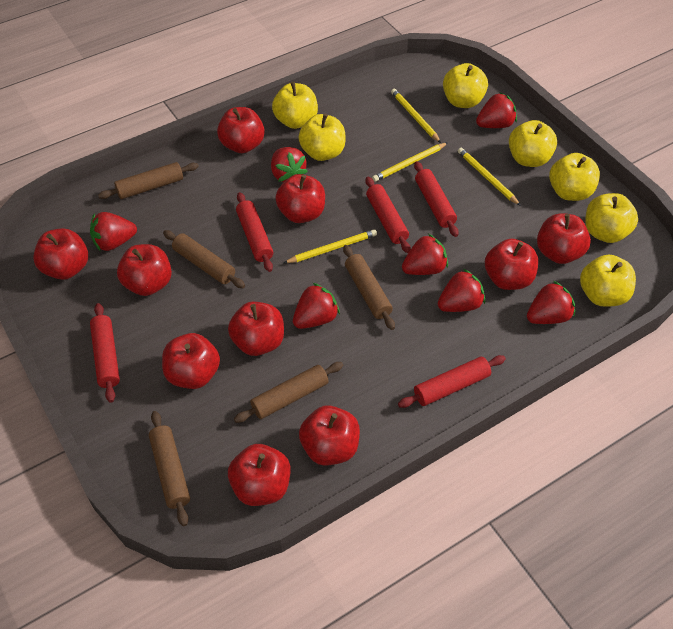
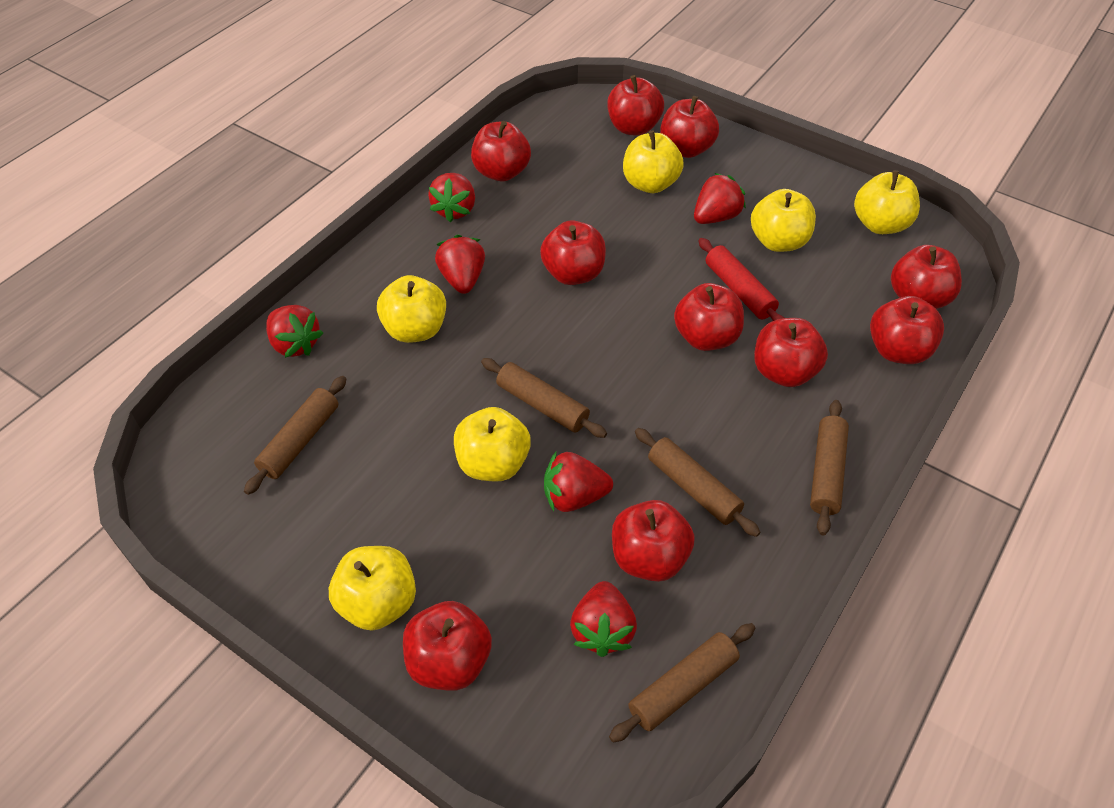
red rolling pin: 5 -> 1
red strawberry: 7 -> 6
yellow apple: 7 -> 6
yellow pencil: 4 -> 0

